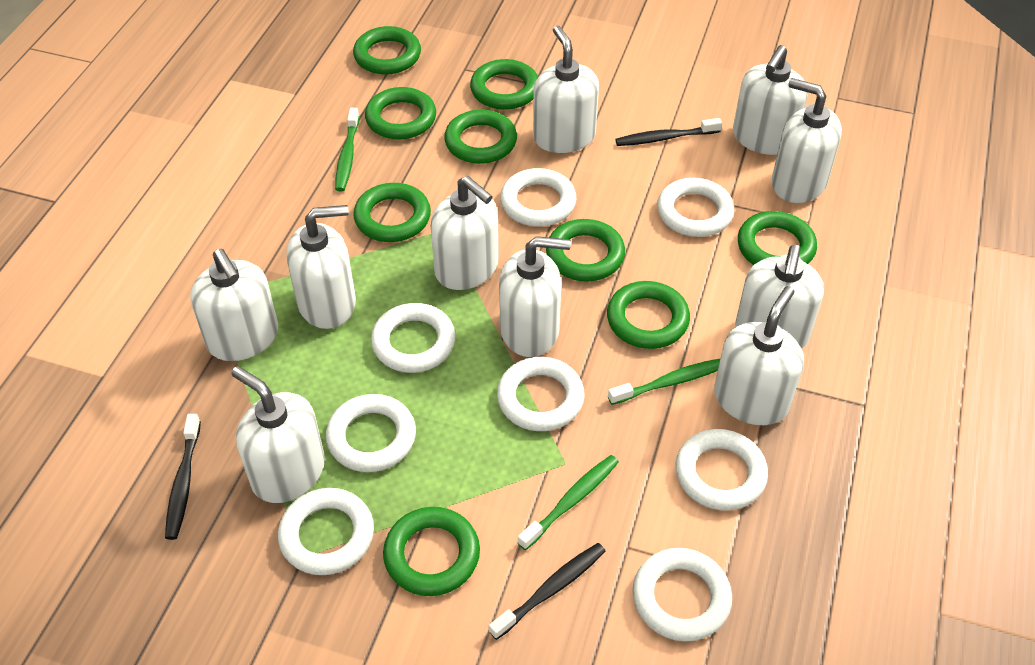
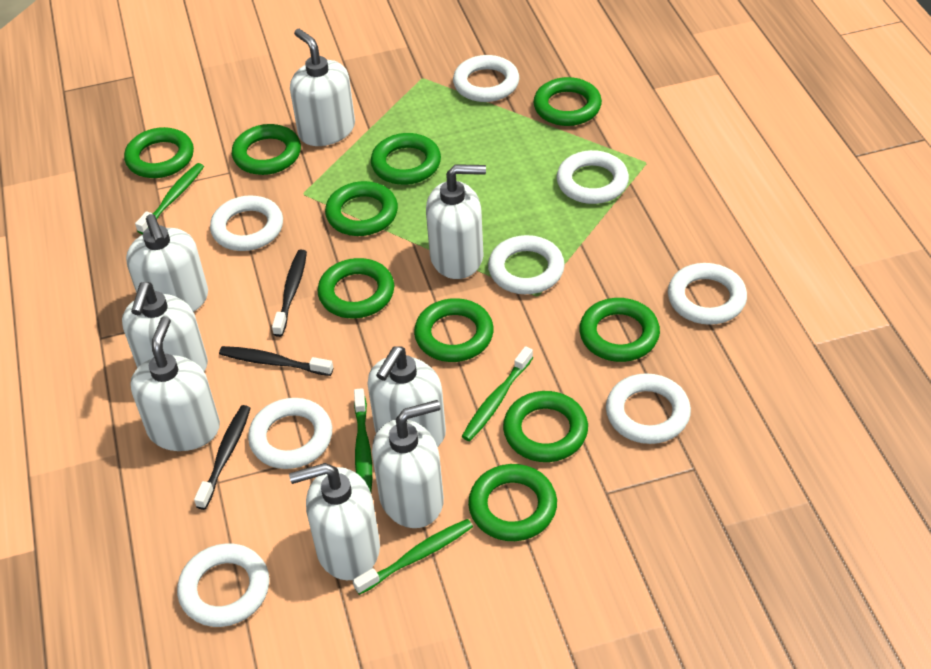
green ring: 9 -> 10
green toothbrush: 3 -> 4
white soap dispenser: 10 -> 8

